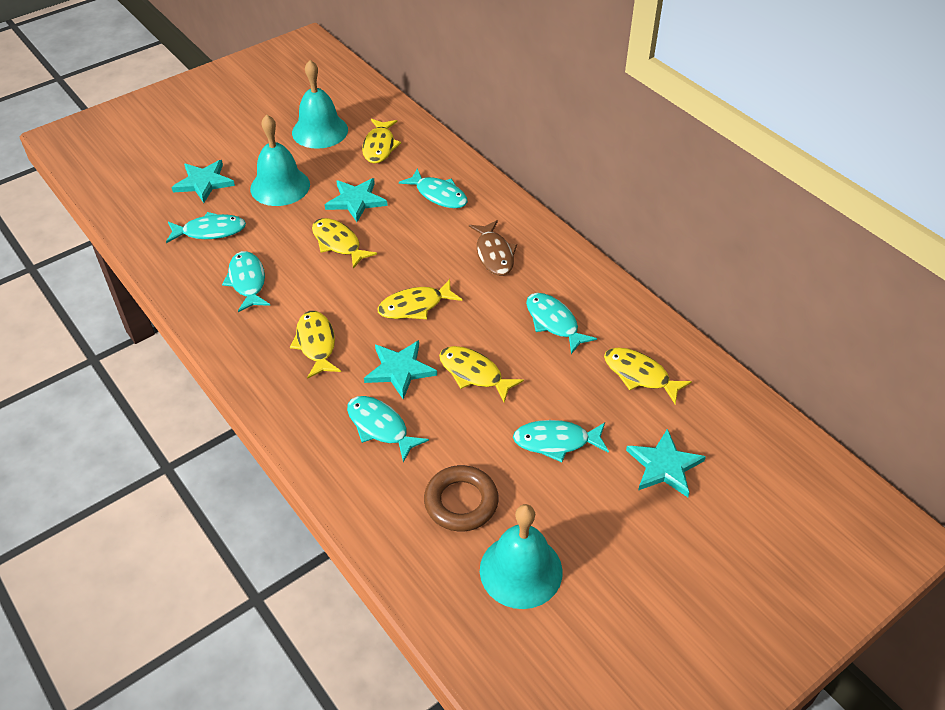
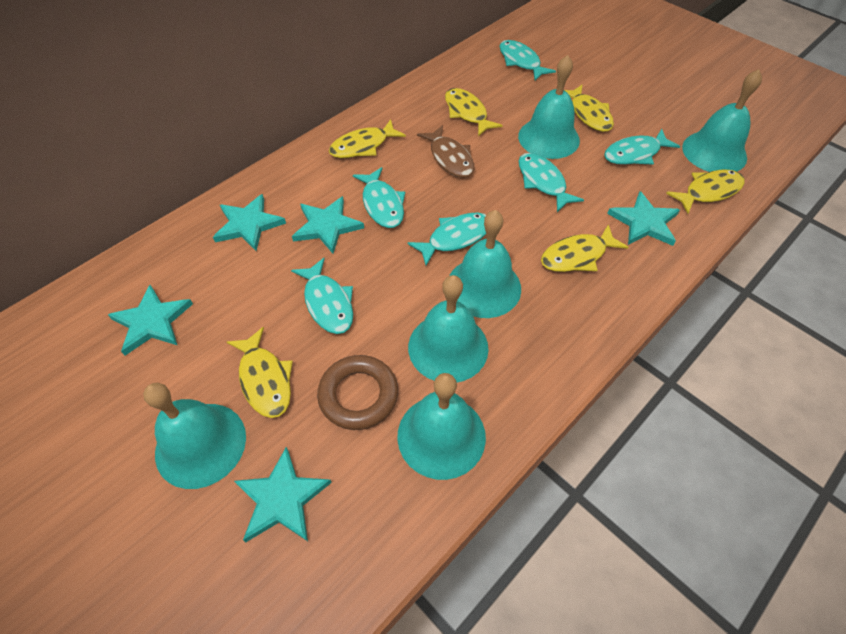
turquoise bell: 3 -> 6
turquoise star: 4 -> 5

